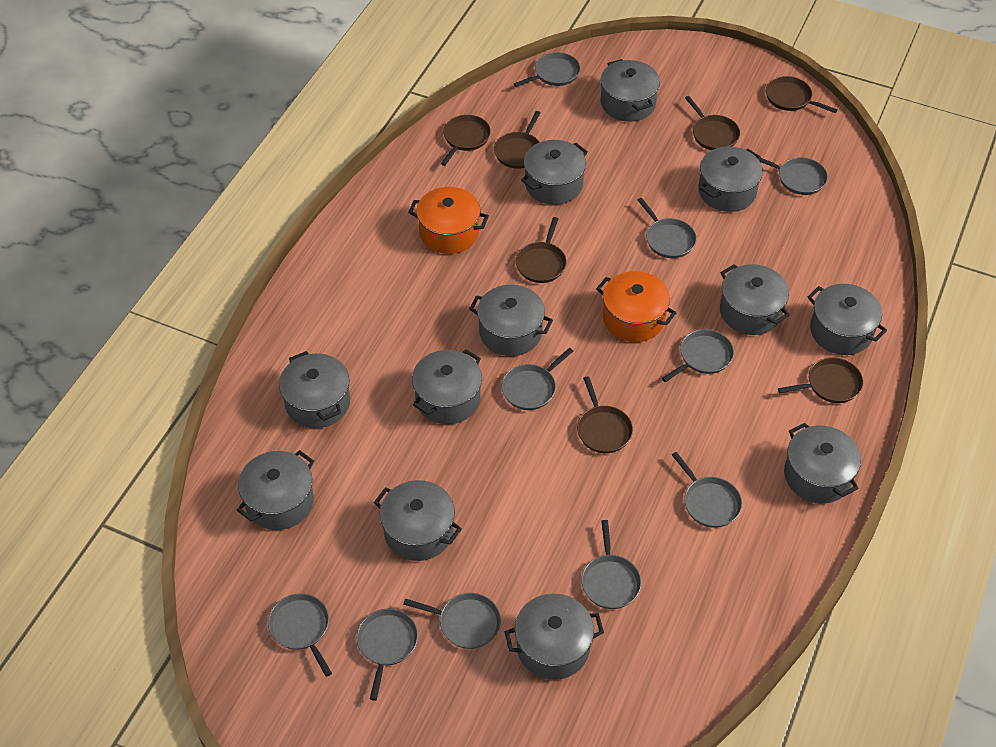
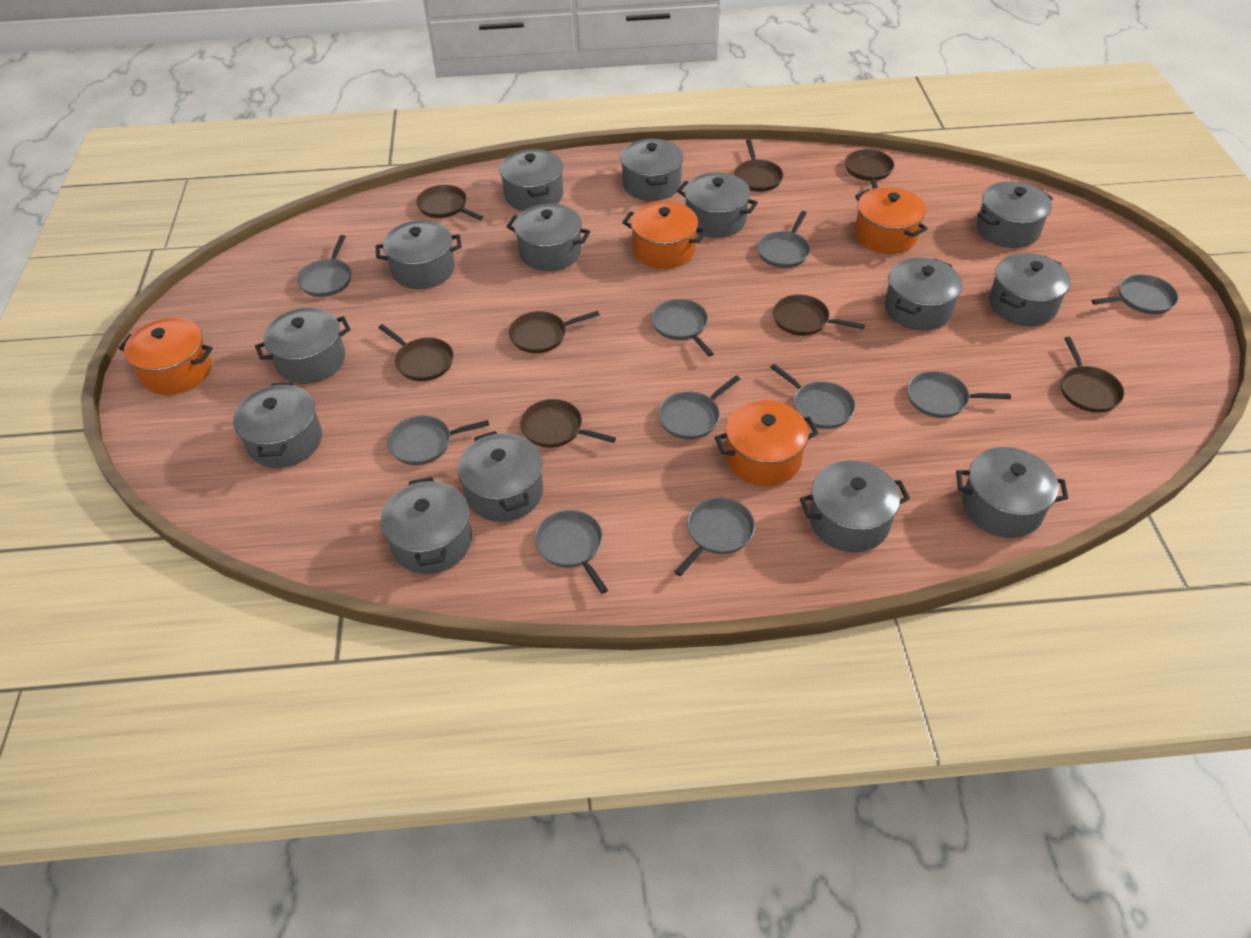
brown pan: 7 -> 8
grey pot: 12 -> 14
orange pot: 2 -> 4

